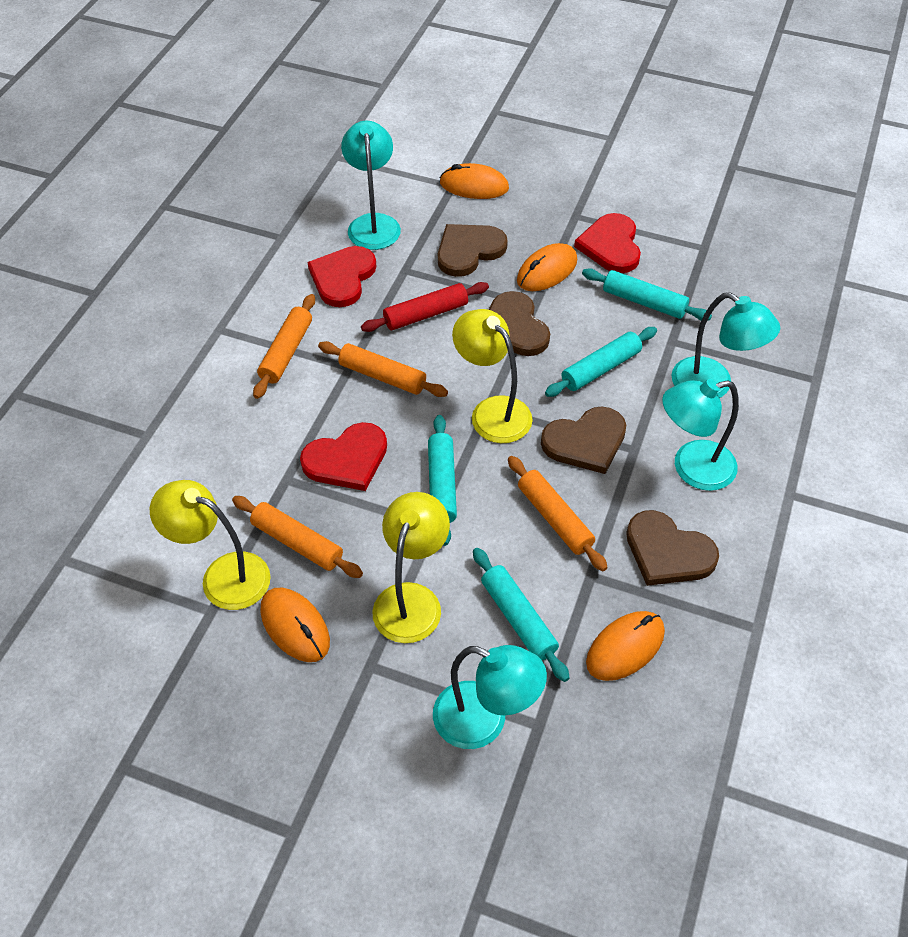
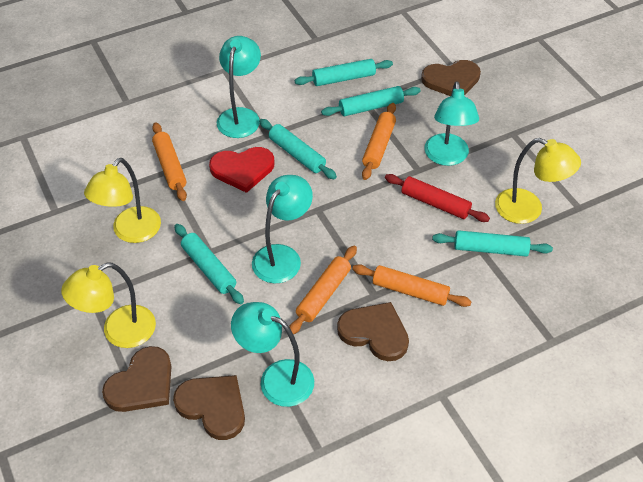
orange mouse: 4 -> 0
red heart: 3 -> 1
turquoise rolling pin: 4 -> 5

